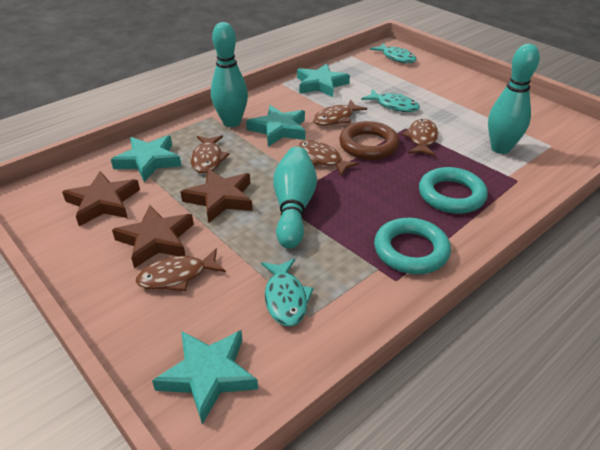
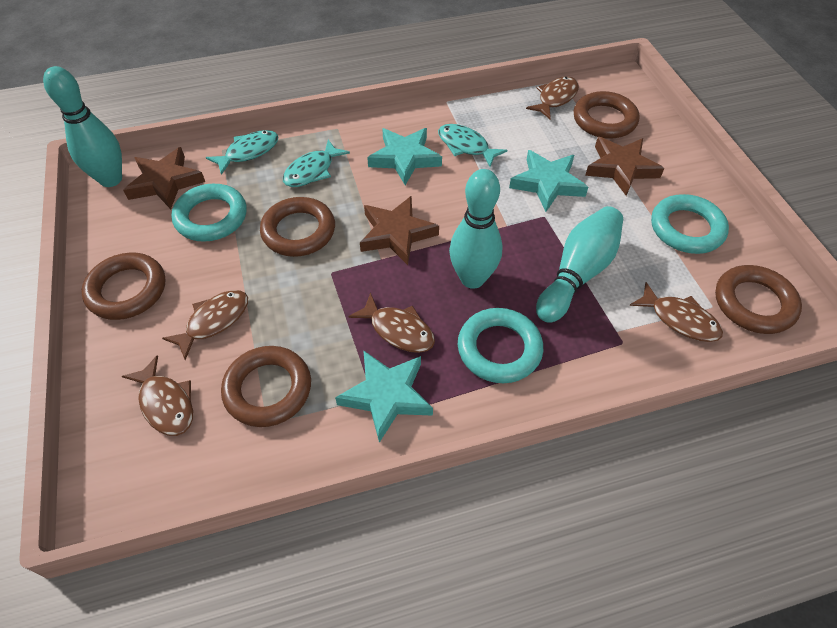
brown ring: 1 -> 5
turquoise ring: 2 -> 3
turquoise star: 4 -> 3

